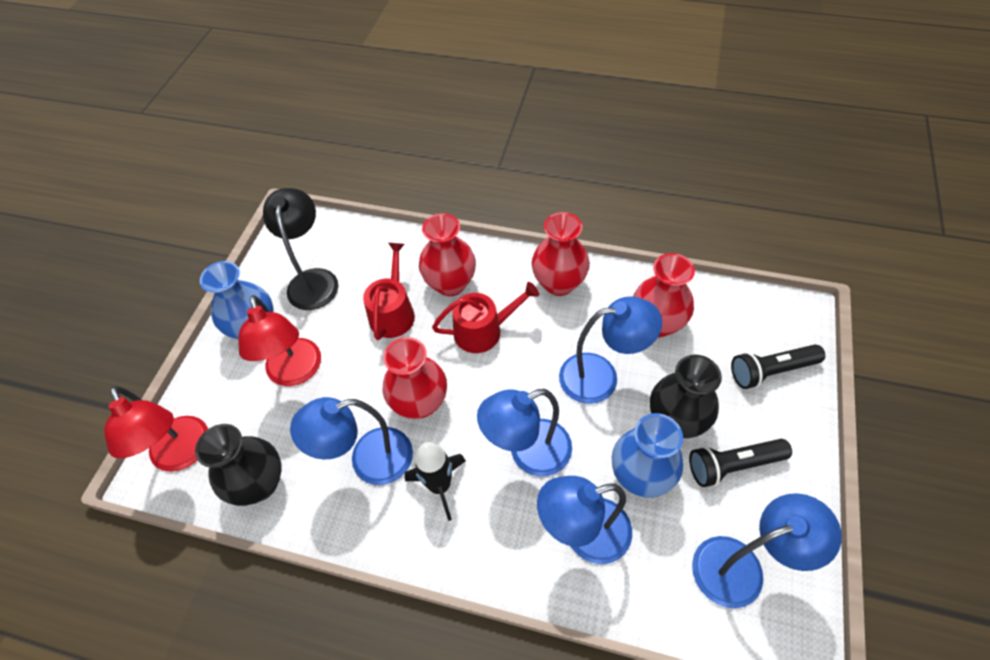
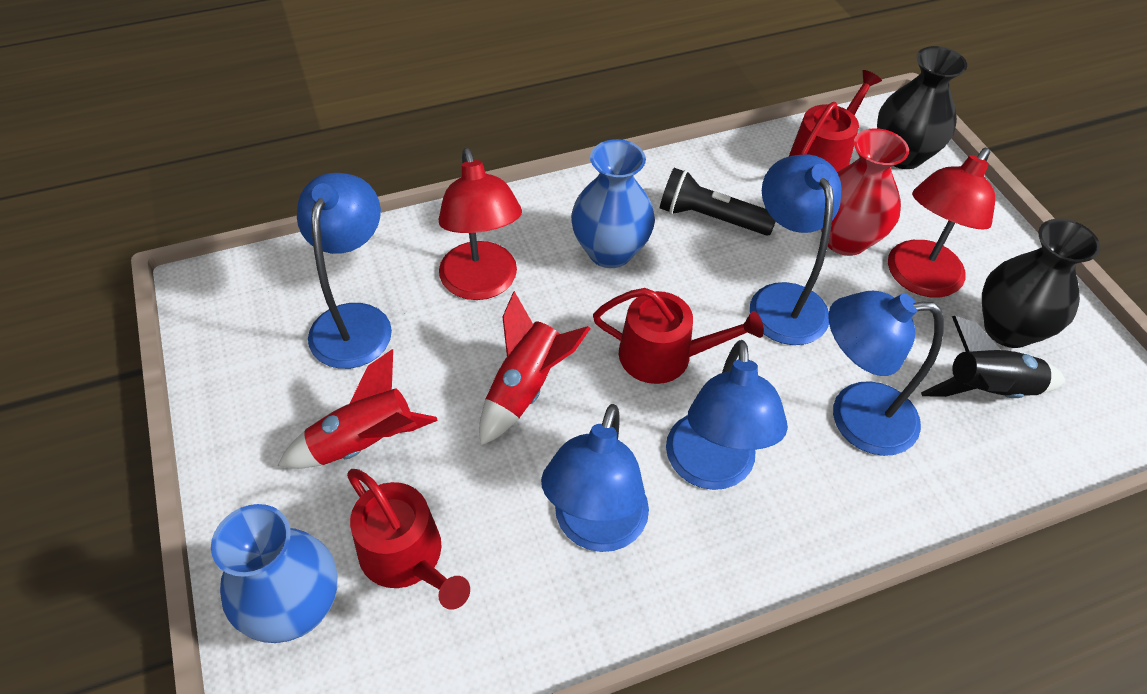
black flashlight: 2 -> 1
black lamp: 1 -> 0
red rocket: 0 -> 2
red vase: 4 -> 1
red watering can: 2 -> 3

